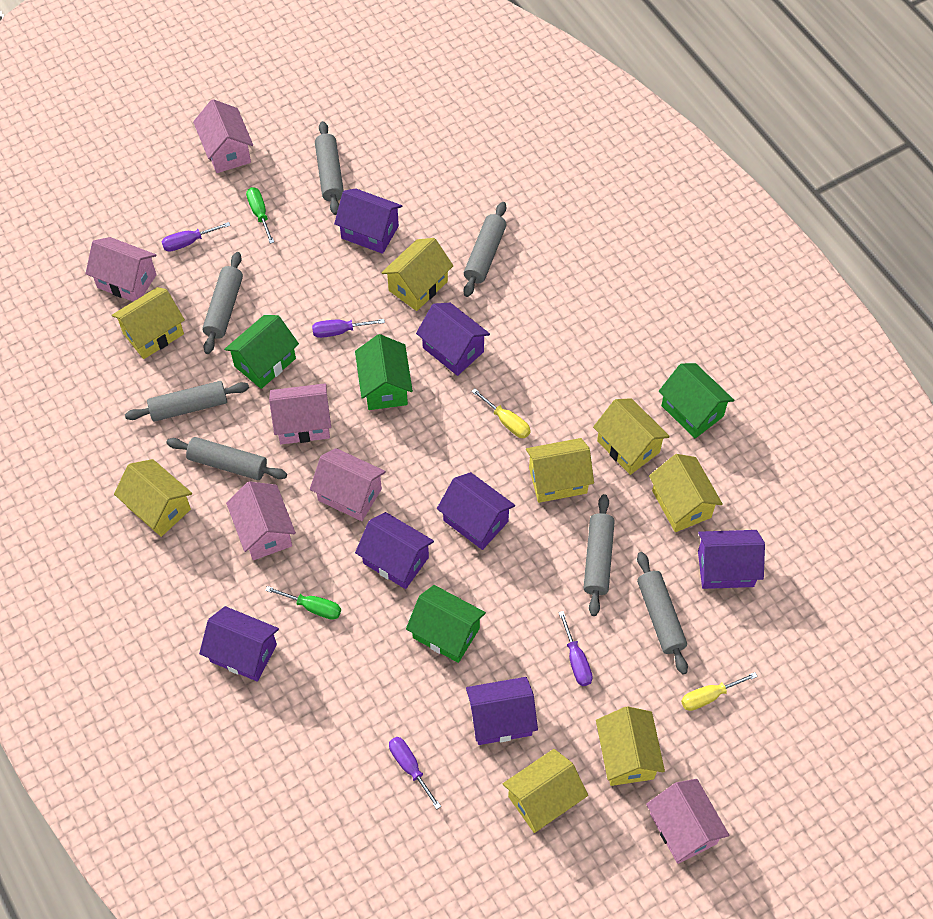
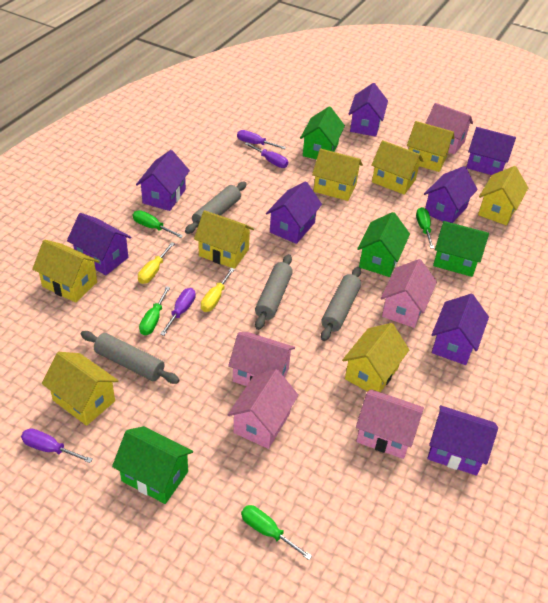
green screwdriver: 2 -> 4
grey rolling pin: 7 -> 4
pink house: 6 -> 5
purple house: 7 -> 8

